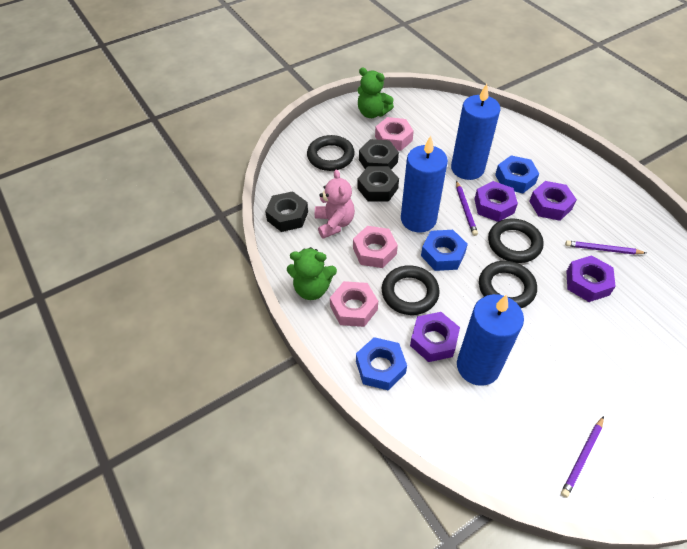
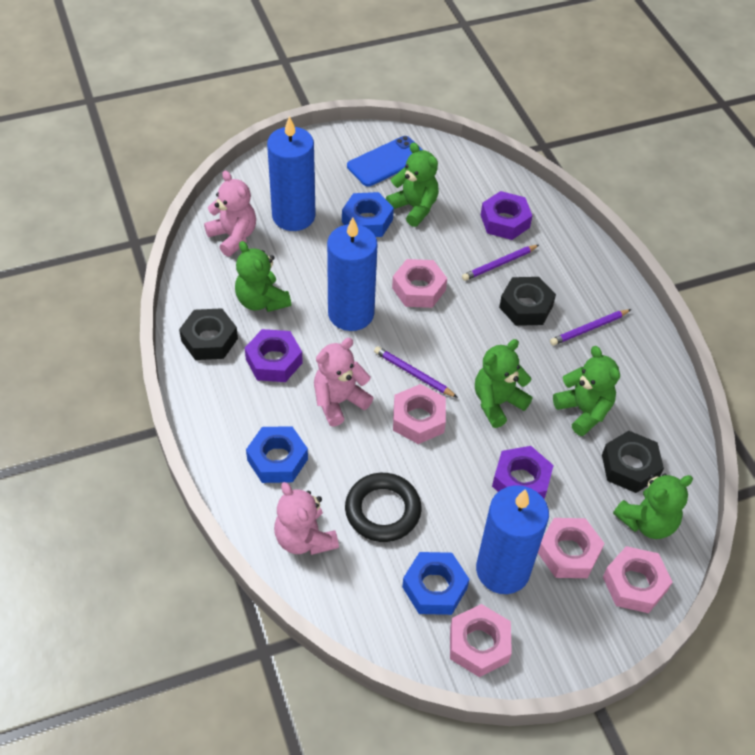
black ring: 4 -> 1
blue phone: 0 -> 1
green teddy bear: 2 -> 5
pink nut: 3 -> 5
pink teddy bear: 1 -> 3
purple nut: 4 -> 3

